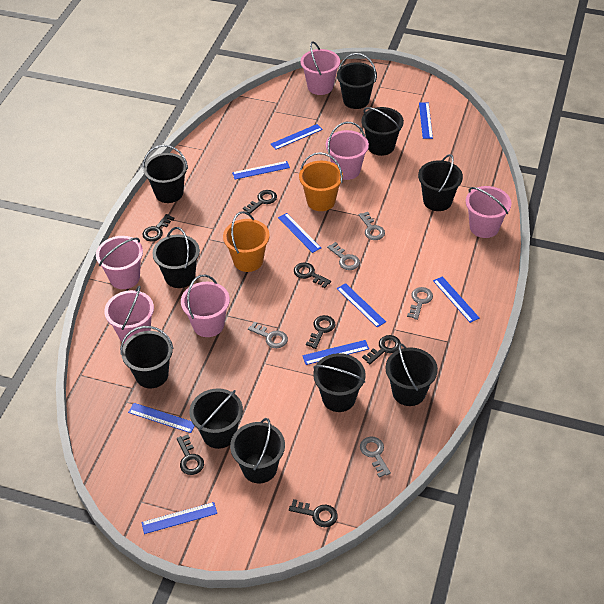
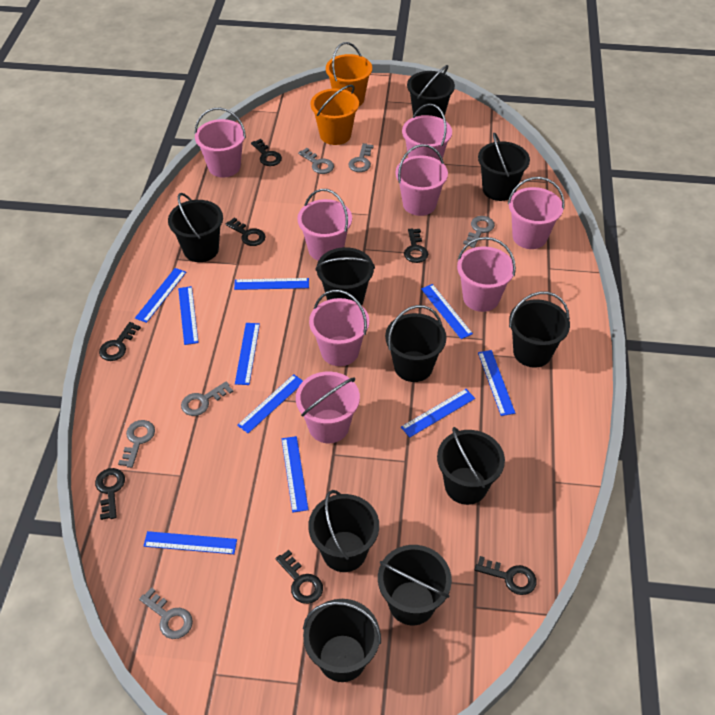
blue ruler: 9 -> 10
grey key: 5 -> 6
pink bucket: 6 -> 8

